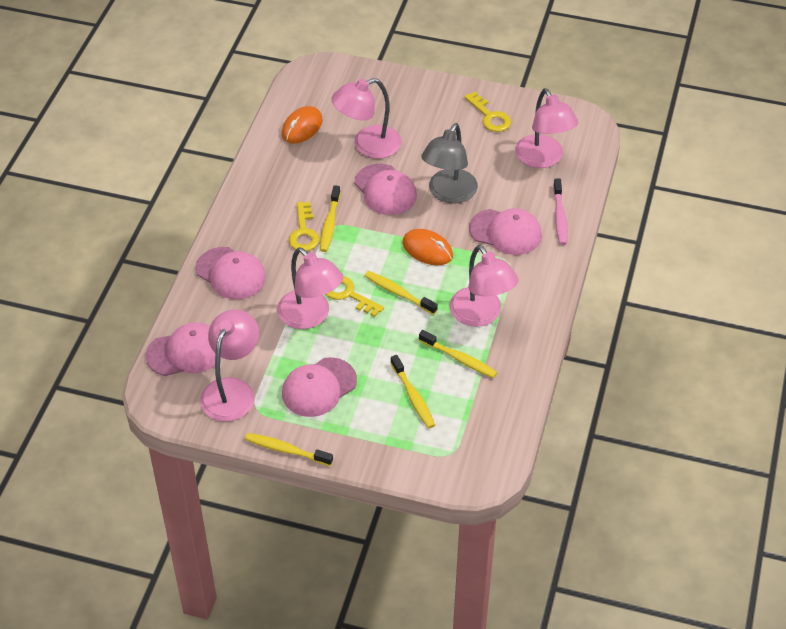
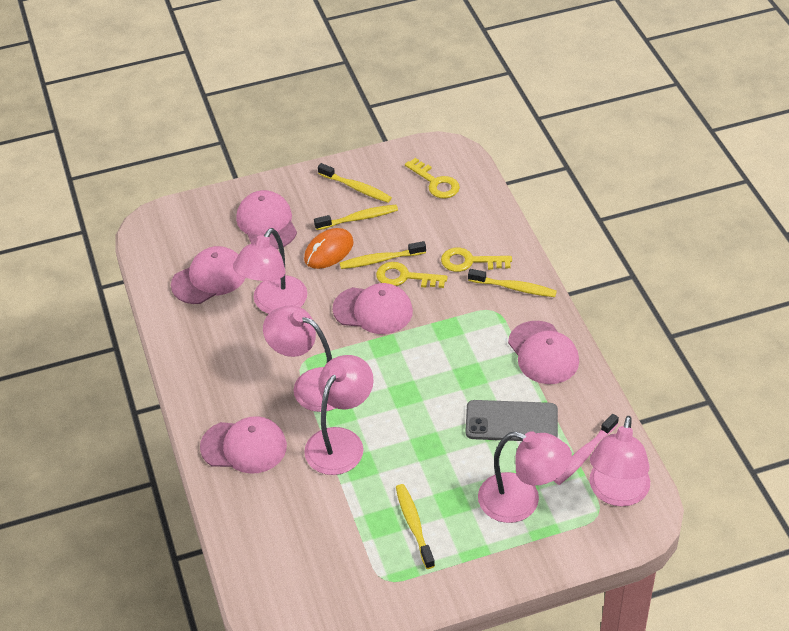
grey lamp: 1 -> 0
grey phone: 0 -> 1
orange mouse: 2 -> 1

